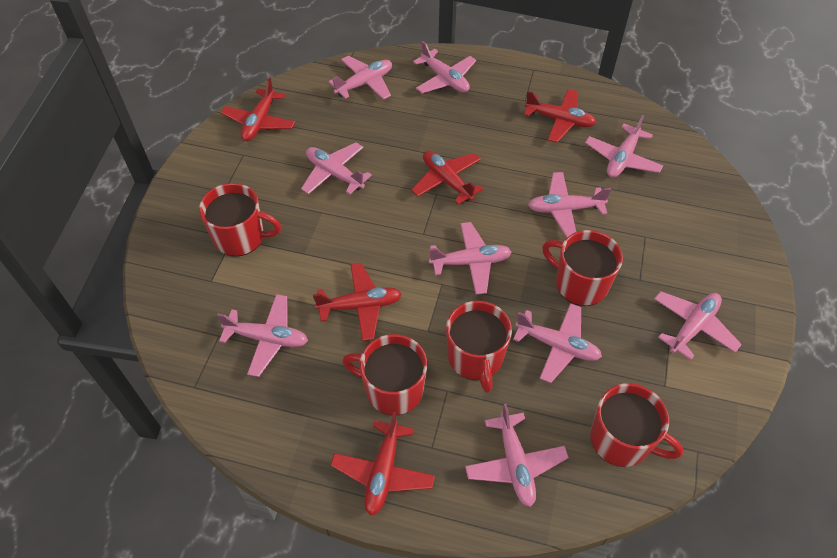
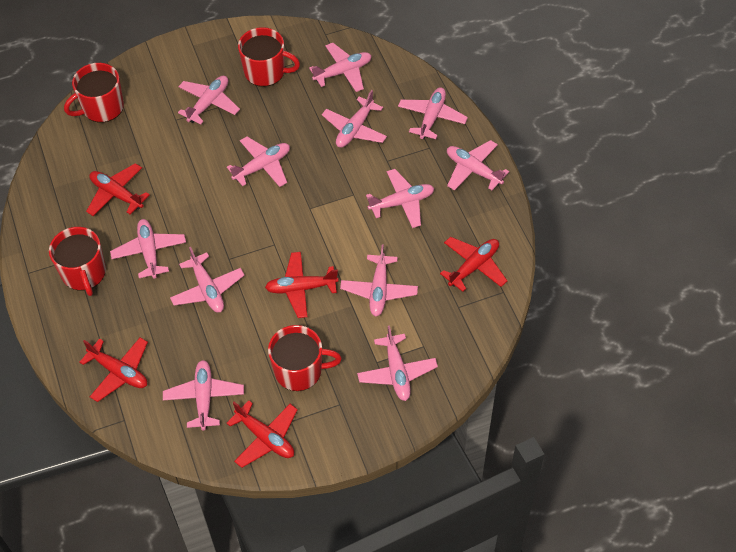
pink plane: 10 -> 12
red mug: 5 -> 4

